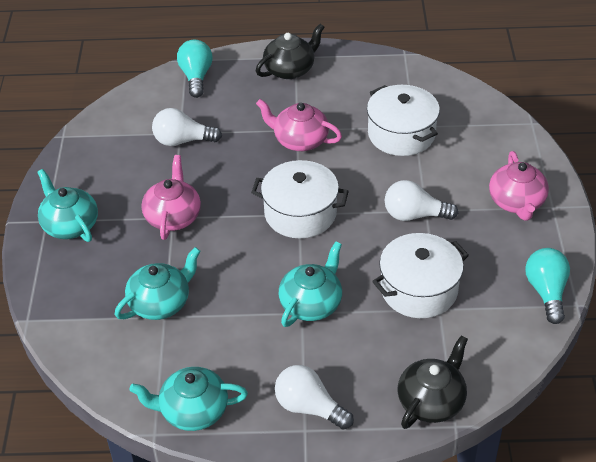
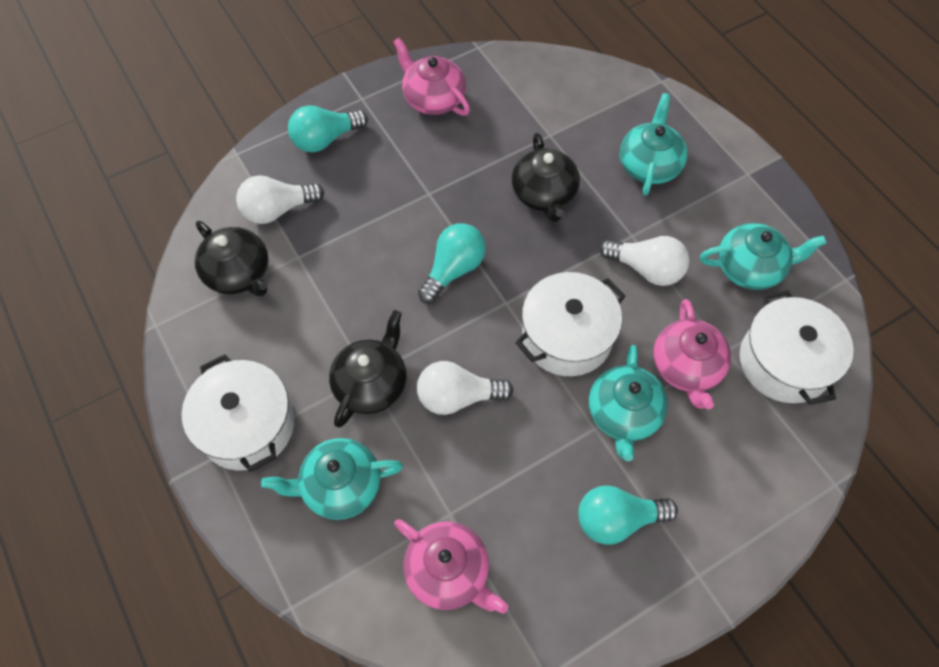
black teapot: 2 -> 3
turquoise light bulb: 2 -> 3

